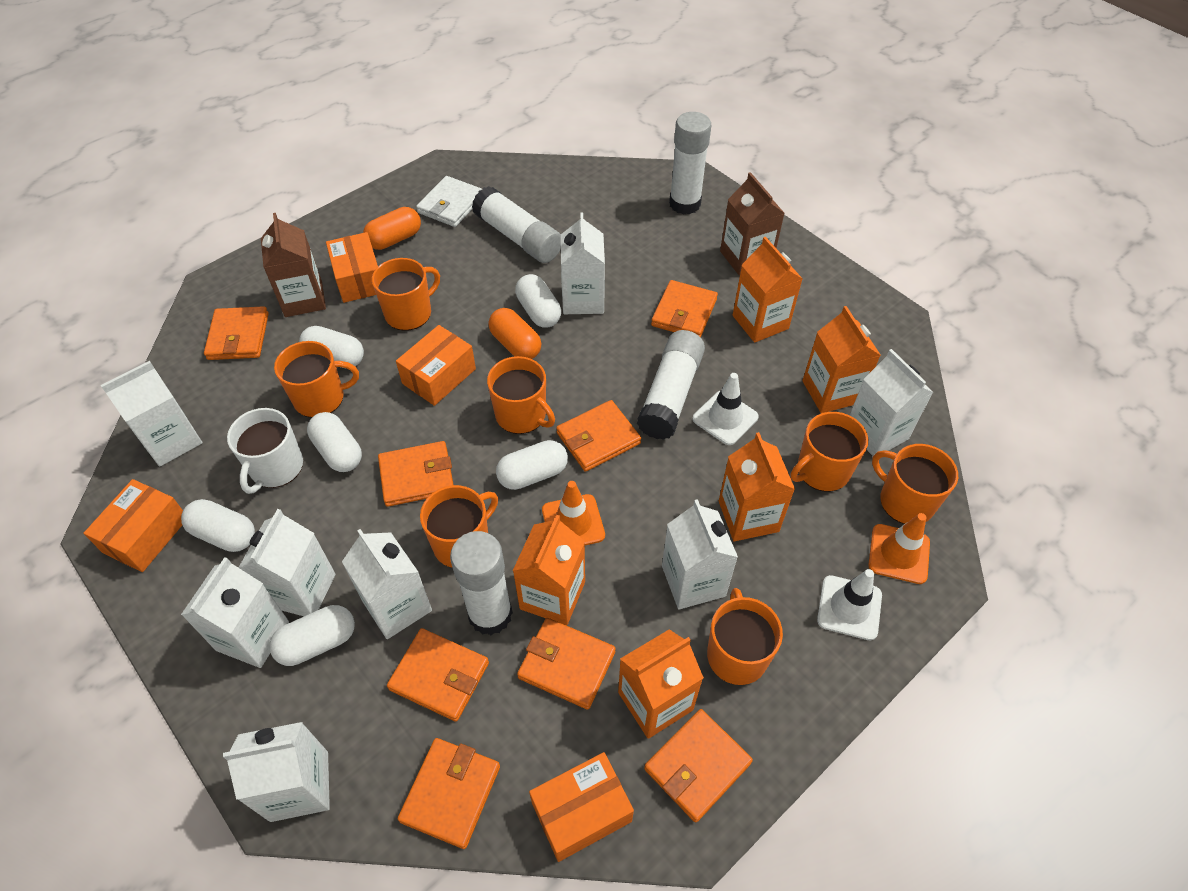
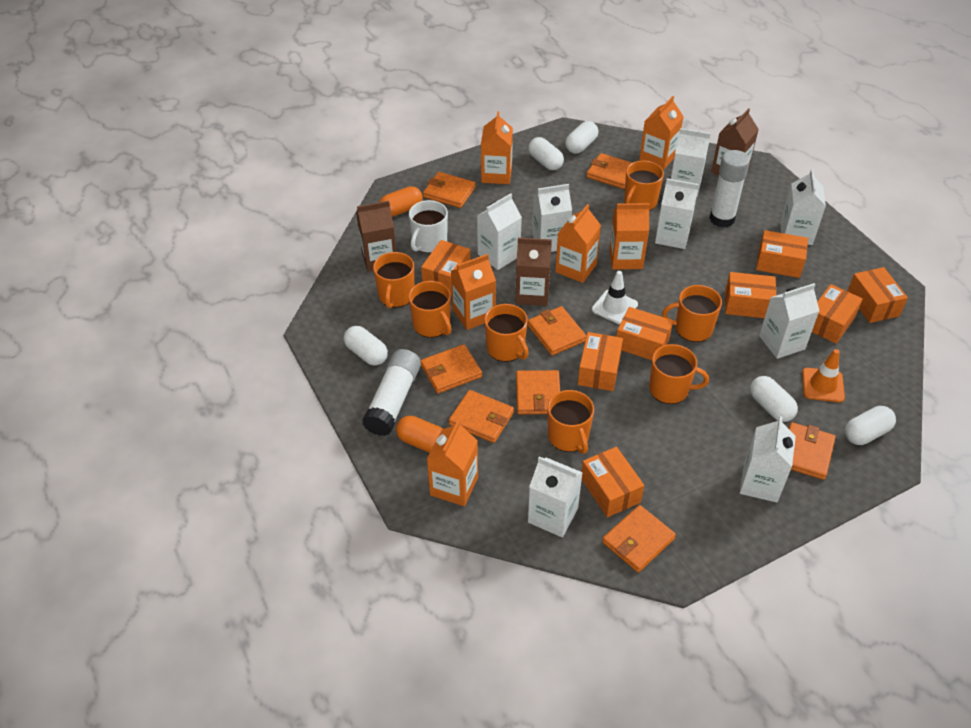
brown carton: 2 -> 3
orange box: 4 -> 8
orange carton: 5 -> 6
orange traffic cone: 2 -> 1
white capsule: 6 -> 5
white glue stick: 4 -> 2
white traffic cone: 2 -> 1
white wallet: 1 -> 0

